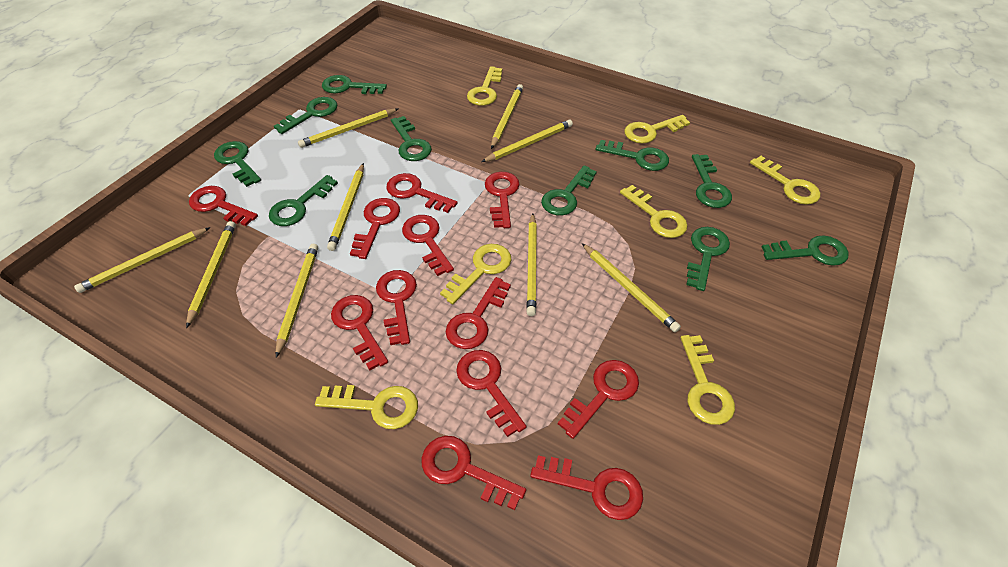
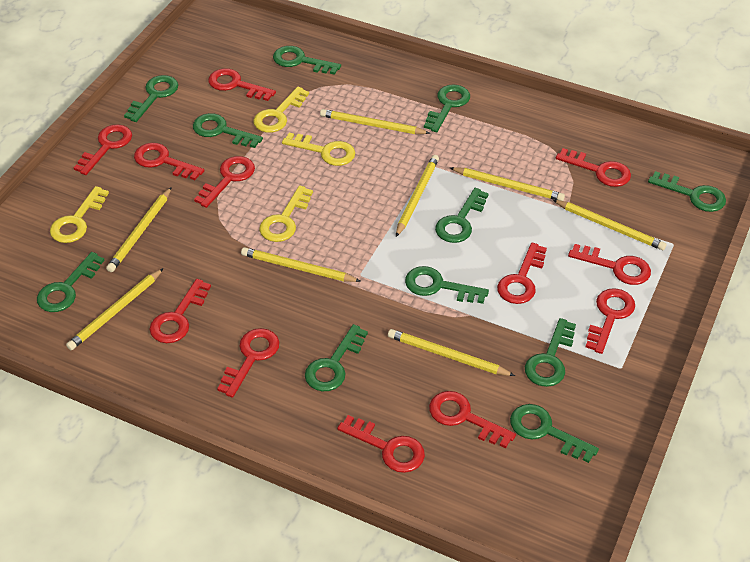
green key: 10 -> 11
yellow key: 7 -> 4
yellow pencil: 9 -> 8

